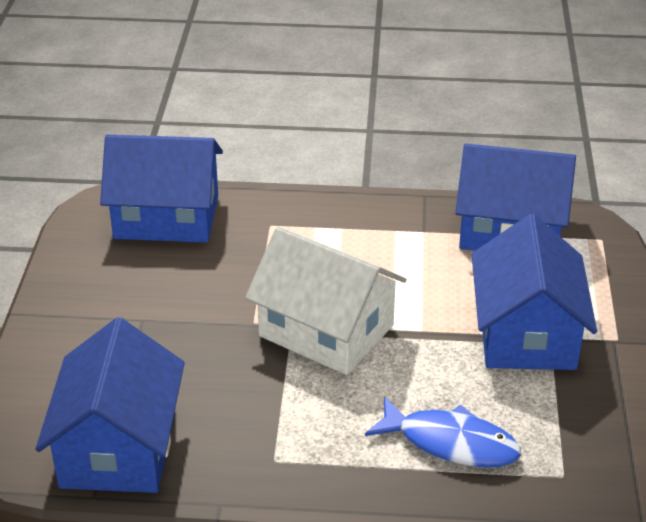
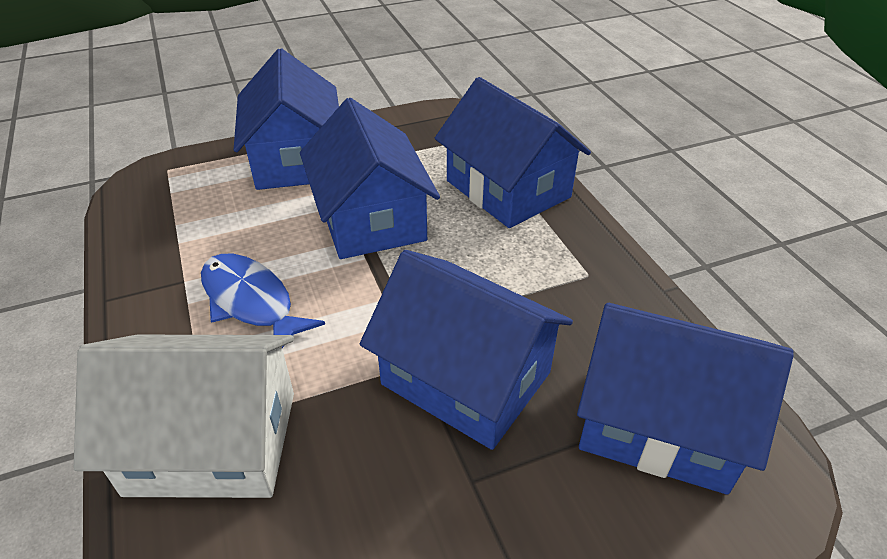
blue house: 4 -> 5

